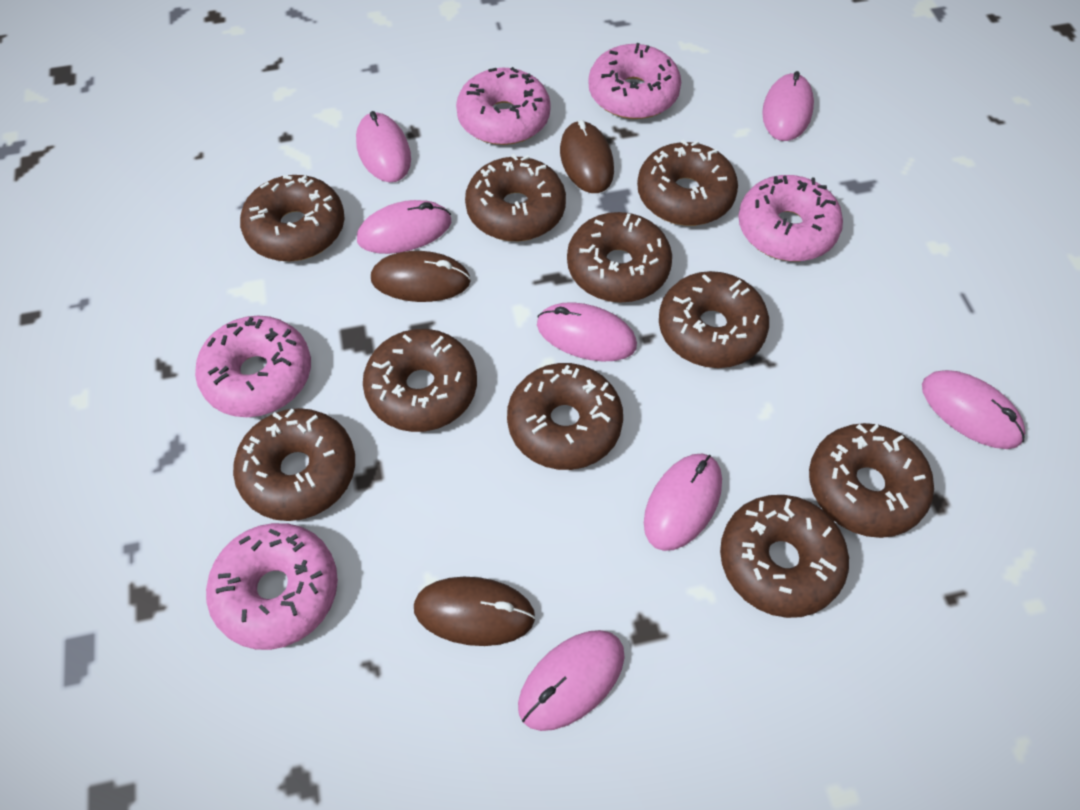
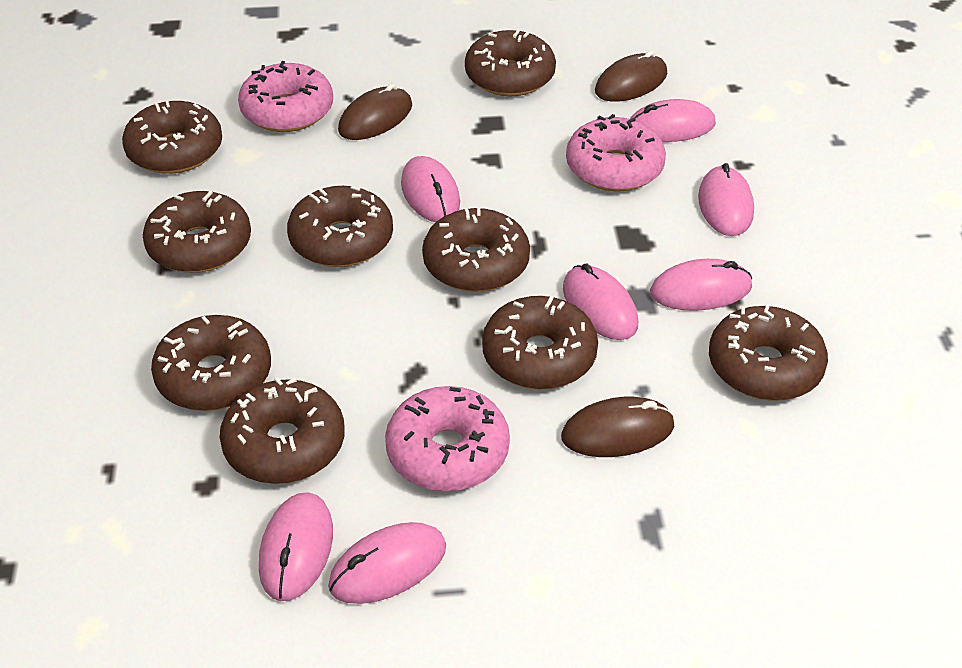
brown donut: 10 -> 9
pink donut: 5 -> 3

